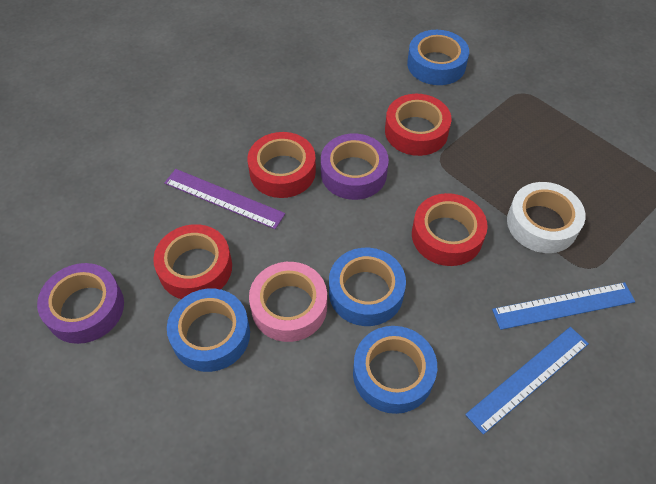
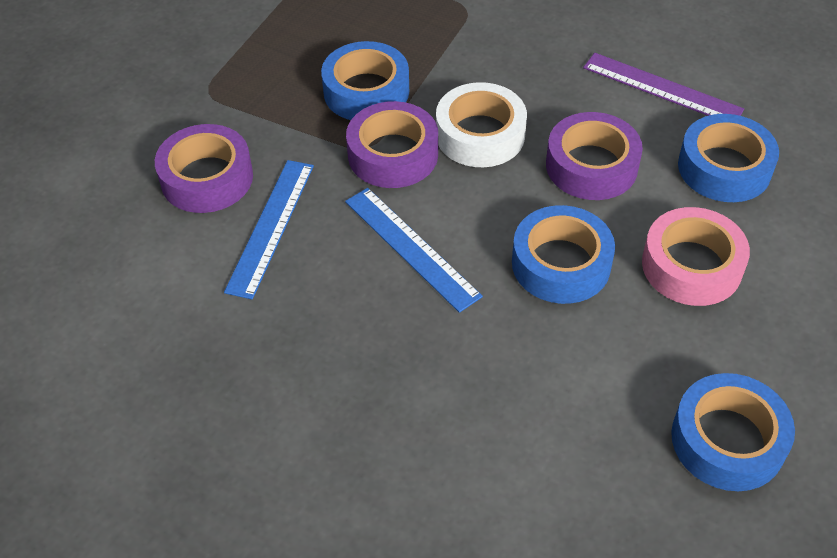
purple tape: 2 -> 3
red tape: 4 -> 0

